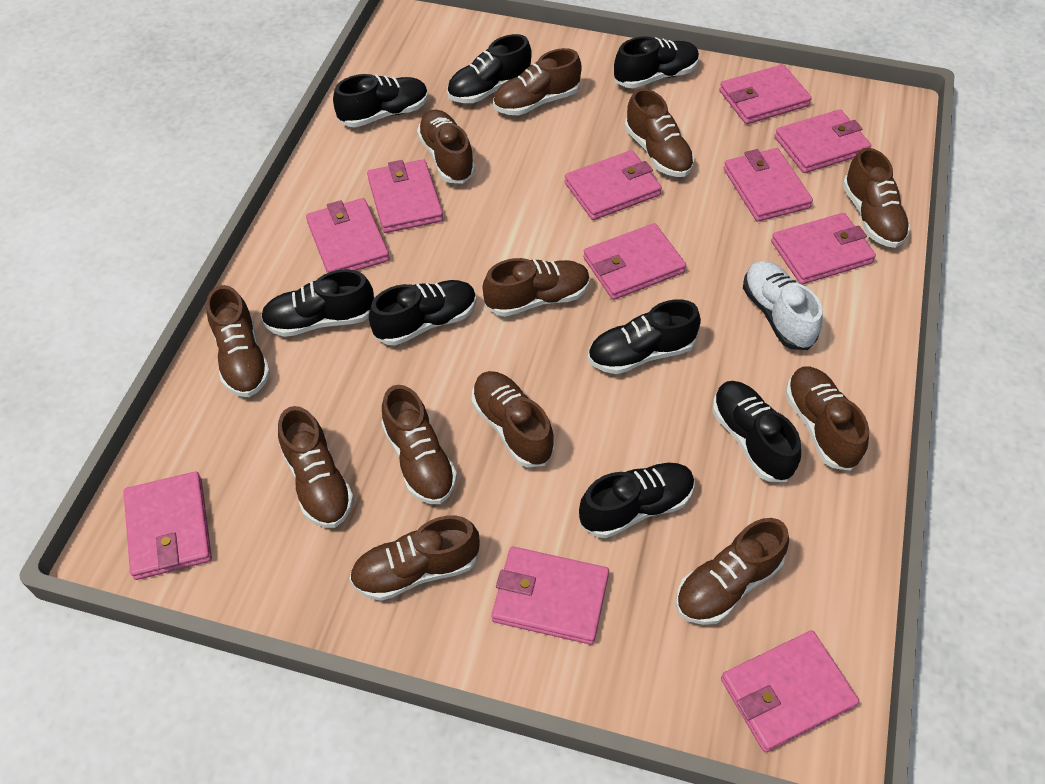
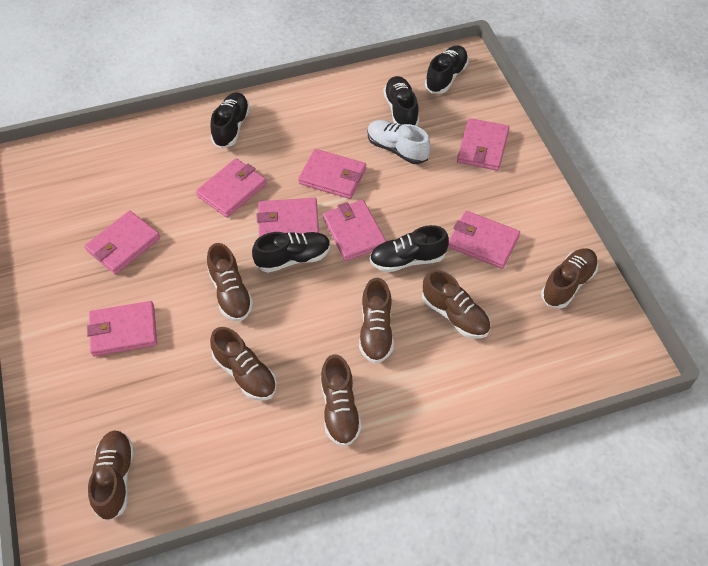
black shoe: 8 -> 5
brown shoe: 12 -> 7
pink wallet: 11 -> 8

